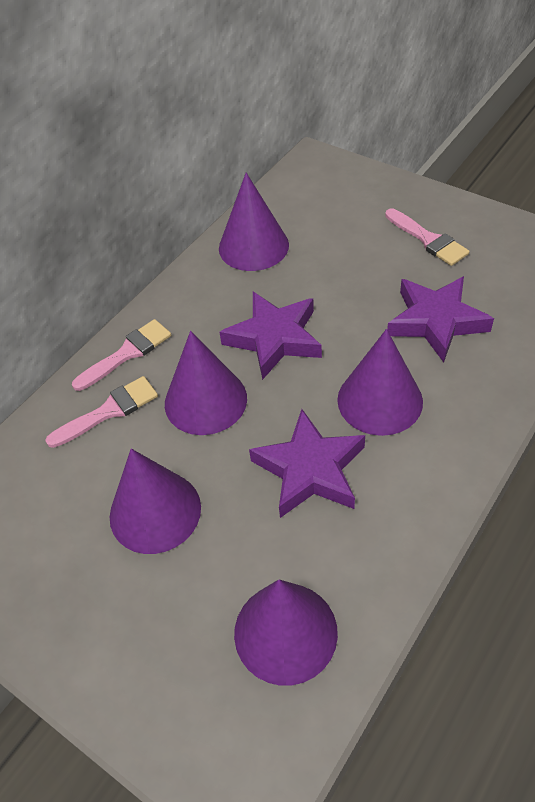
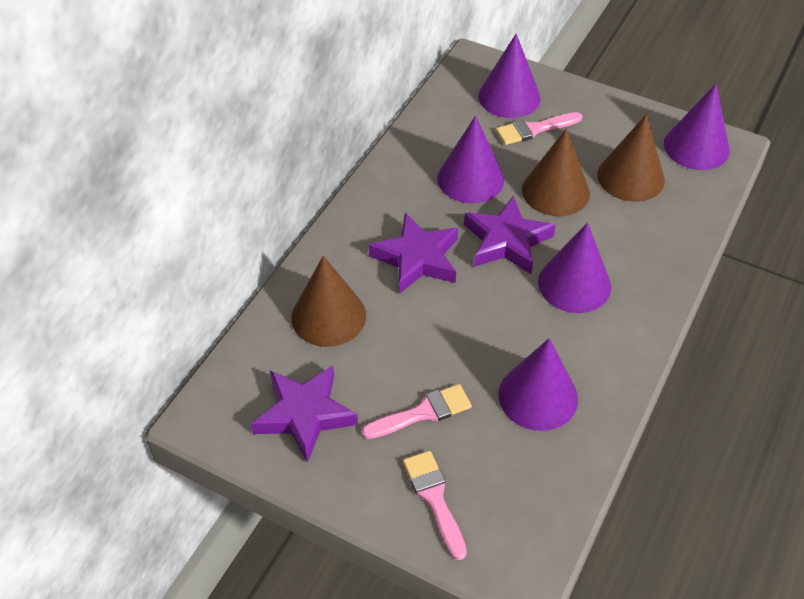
brown cone: 0 -> 3

